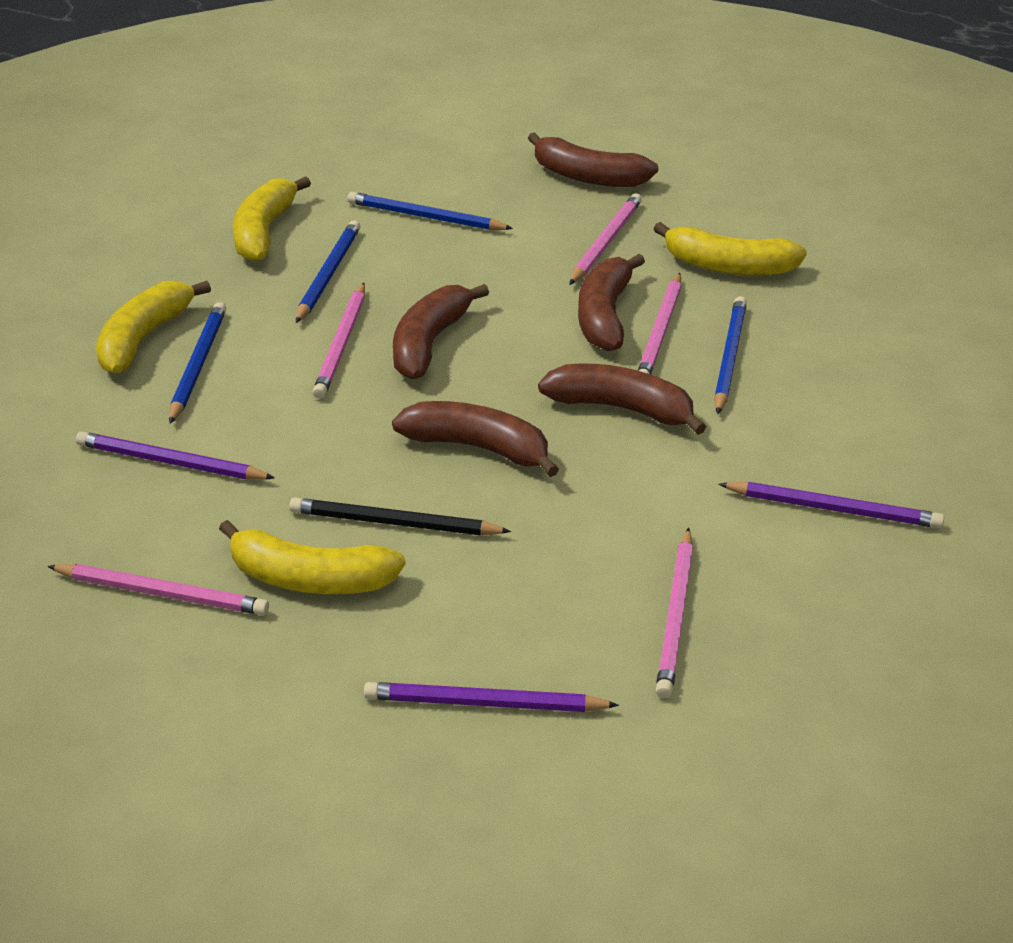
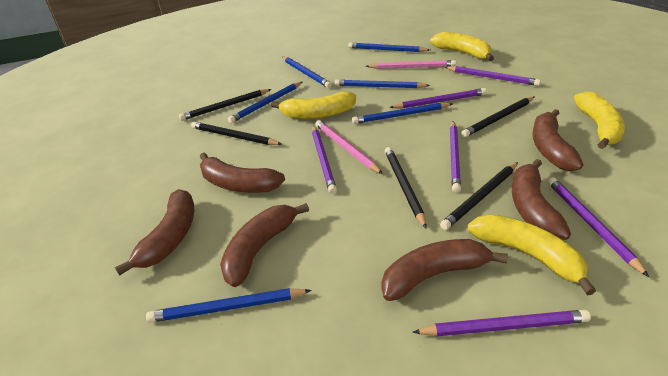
black pencil: 1 -> 5
blue pencil: 4 -> 6
brown banana: 5 -> 6
pink pencil: 5 -> 2
purple pencil: 3 -> 6

